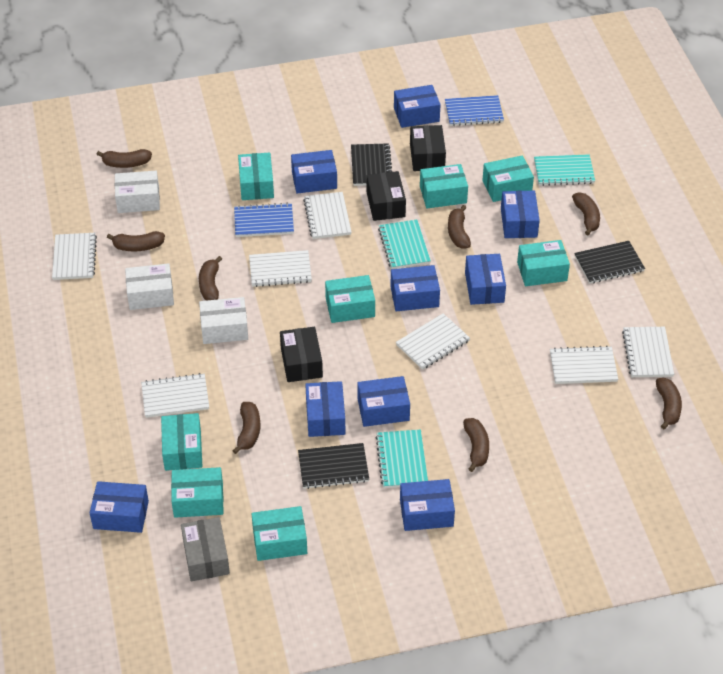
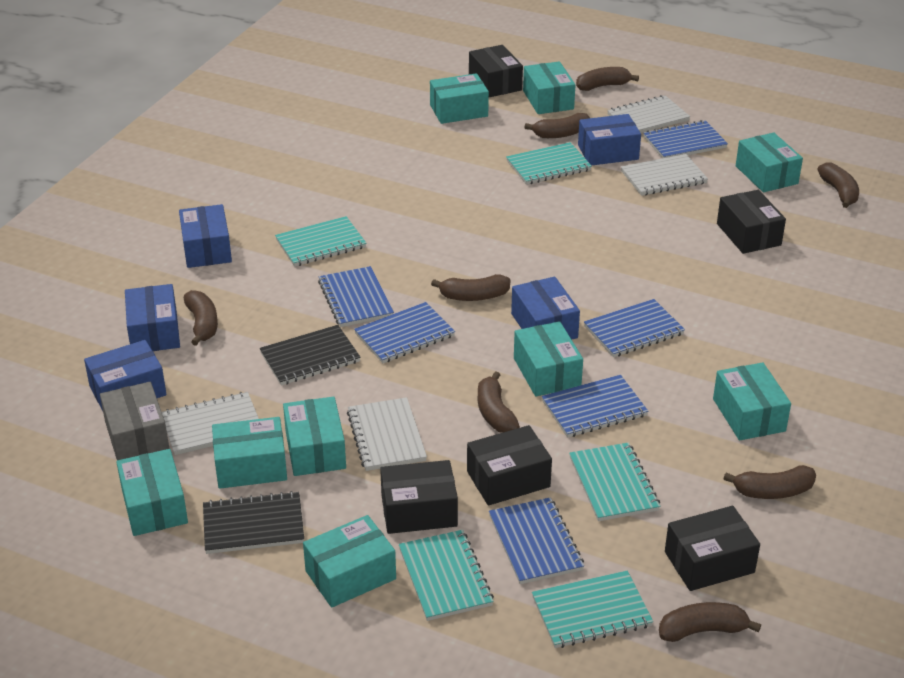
black box: 3 -> 5
black notebook: 3 -> 2
blue box: 9 -> 5
blue notebook: 2 -> 6
turquoise box: 8 -> 9
turquoise notebook: 3 -> 5
white box: 3 -> 0
white notebook: 7 -> 4

